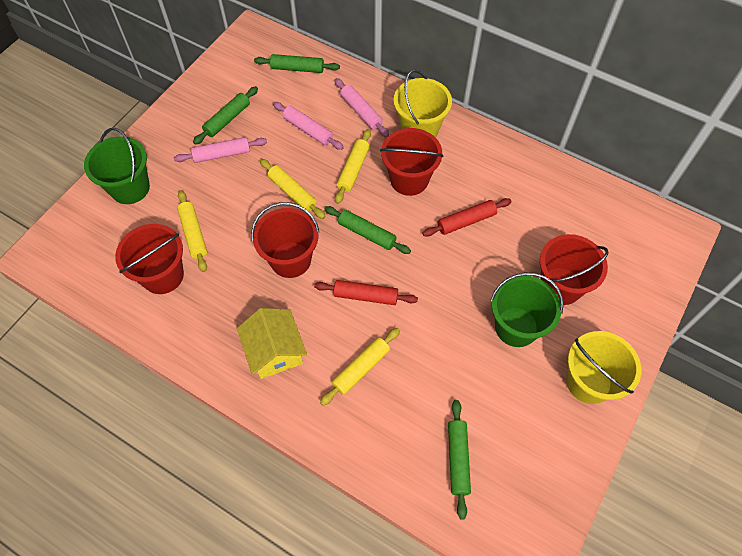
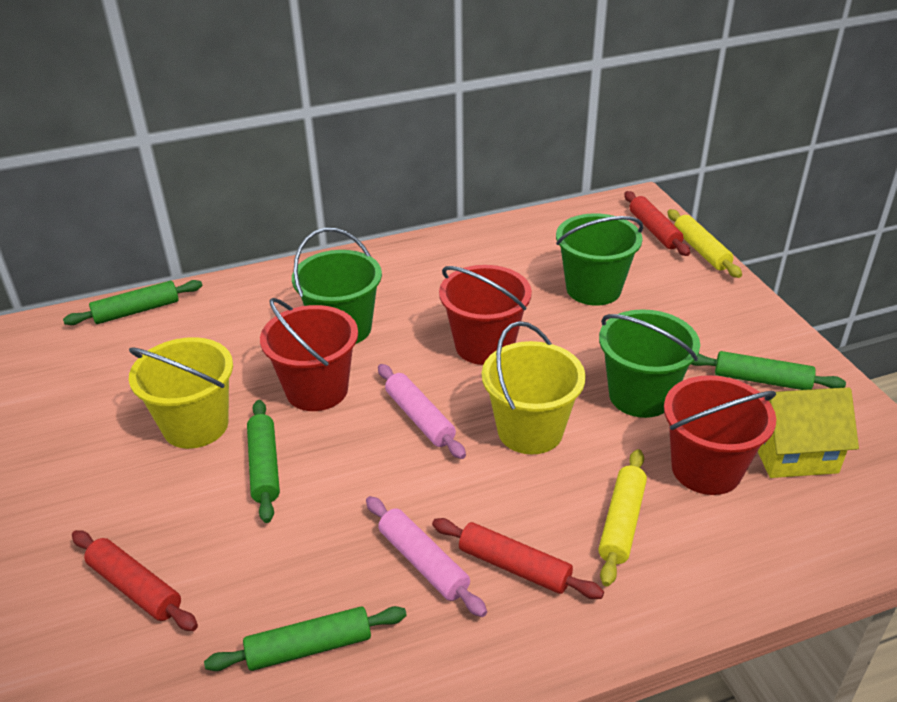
green bucket: 2 -> 3
pink rolling pin: 3 -> 2
red bucket: 4 -> 3
red rolling pin: 2 -> 3
yellow rolling pin: 4 -> 2

